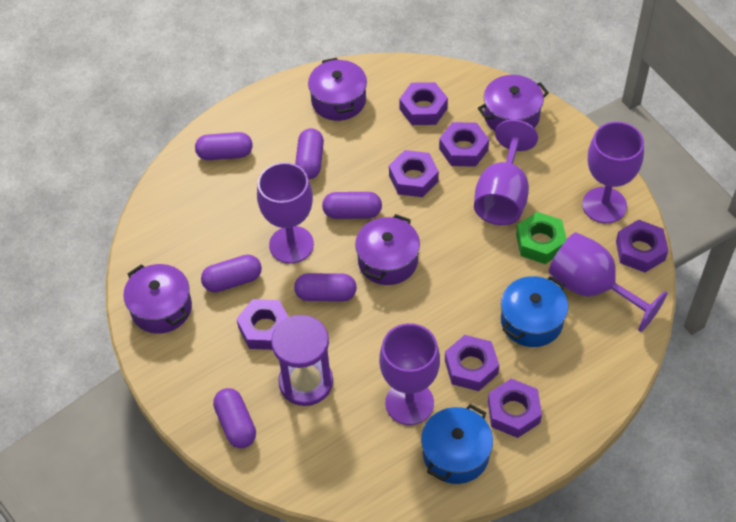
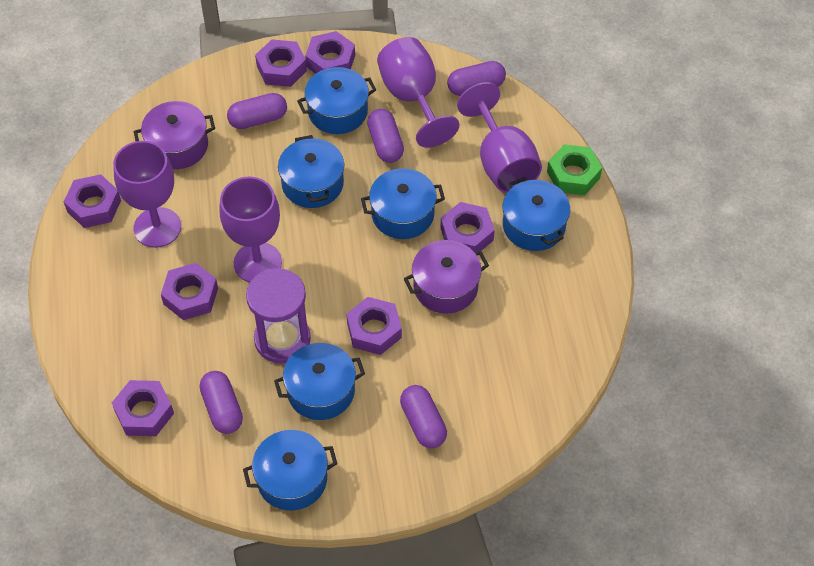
blue pot: 2 -> 6
purple capsule: 6 -> 5
purple goblet: 5 -> 4
purple pot: 4 -> 2

